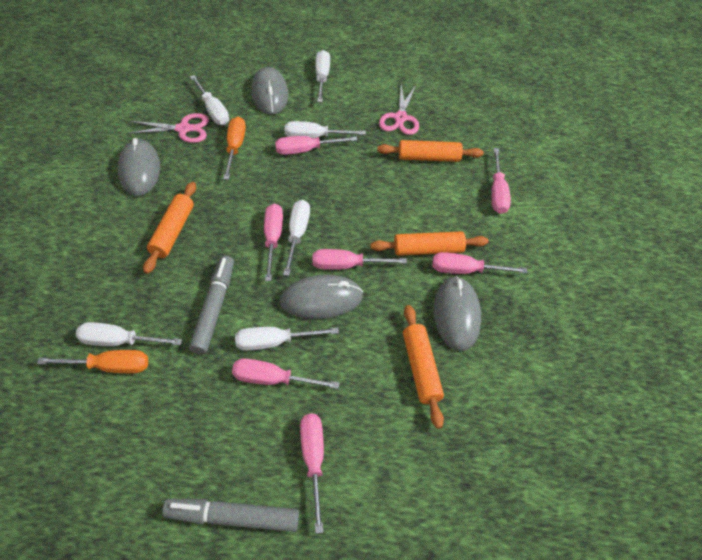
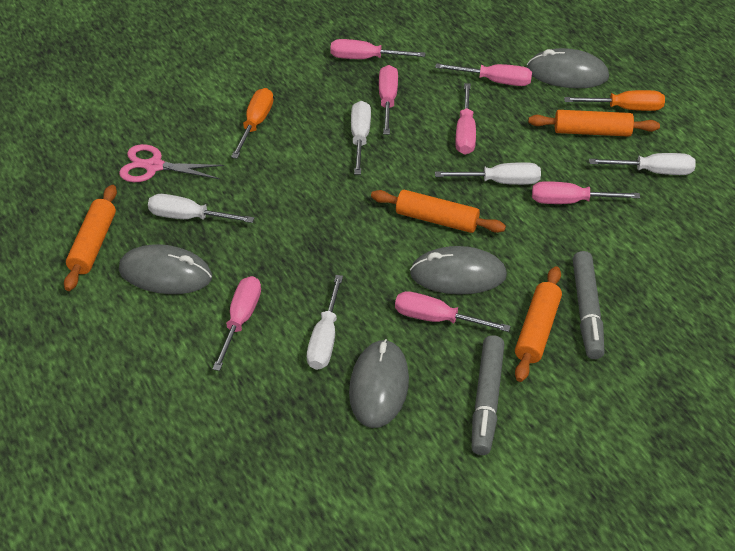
pink scissors: 2 -> 1
white screwdriver: 6 -> 5

